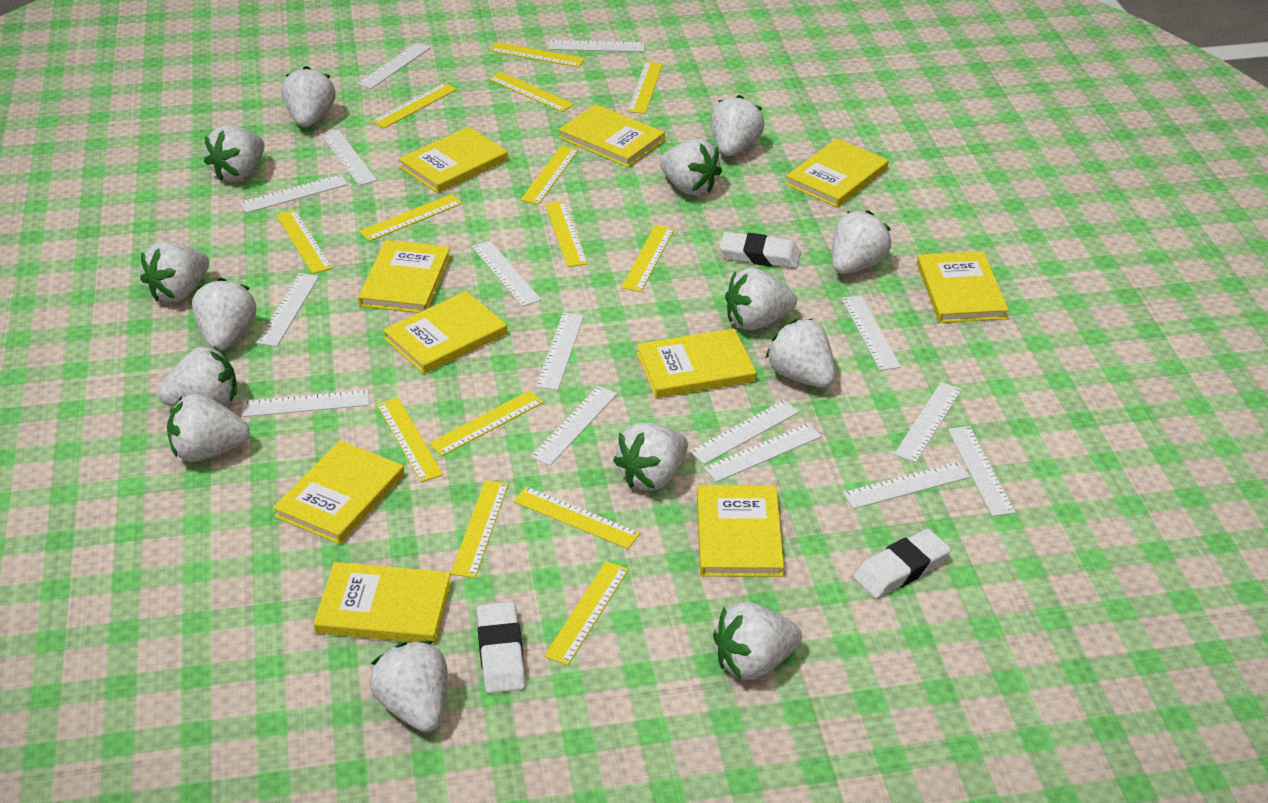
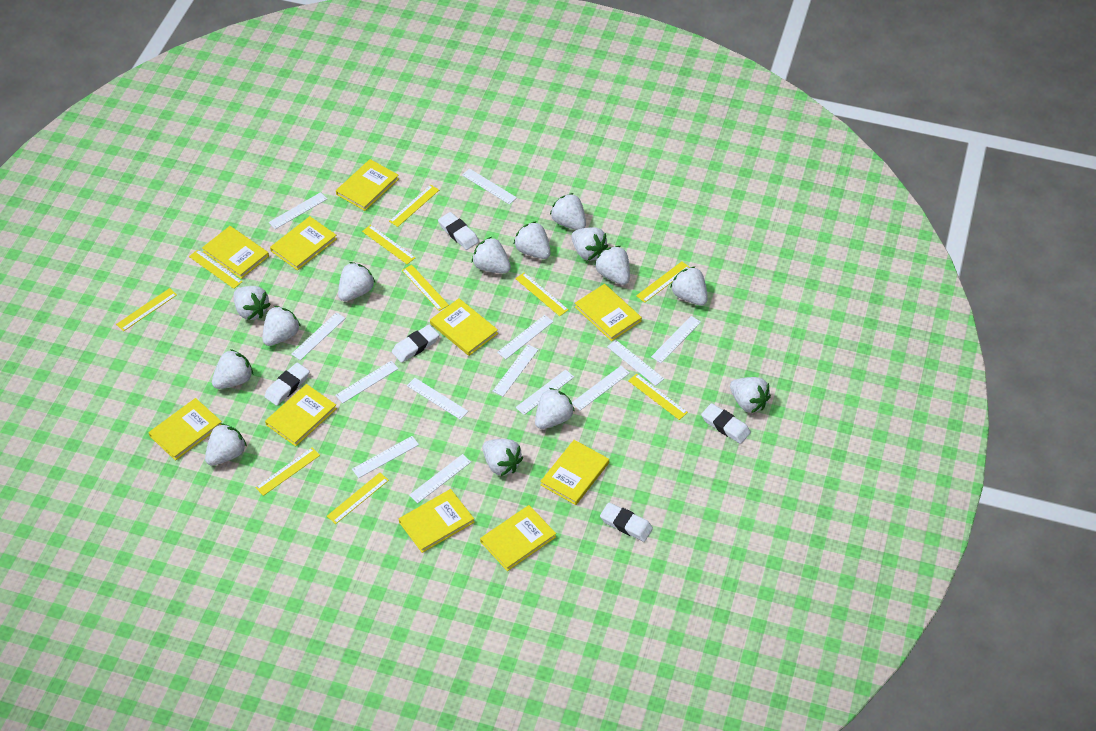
white eraser: 3 -> 5
white ruler: 15 -> 13
yellow ruler: 14 -> 10

